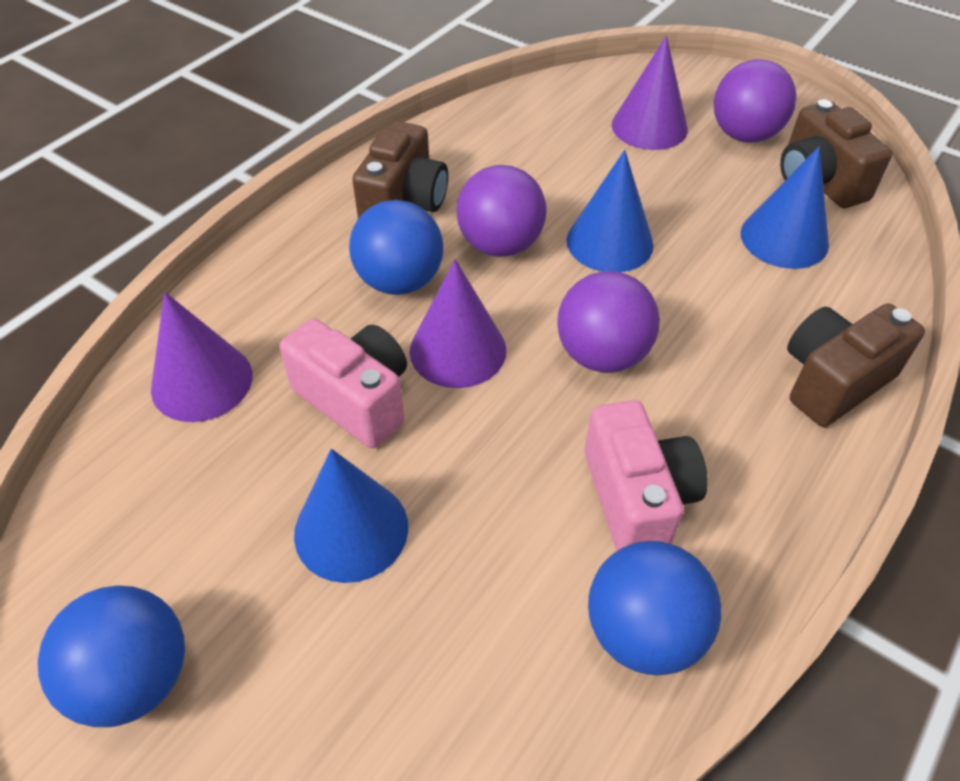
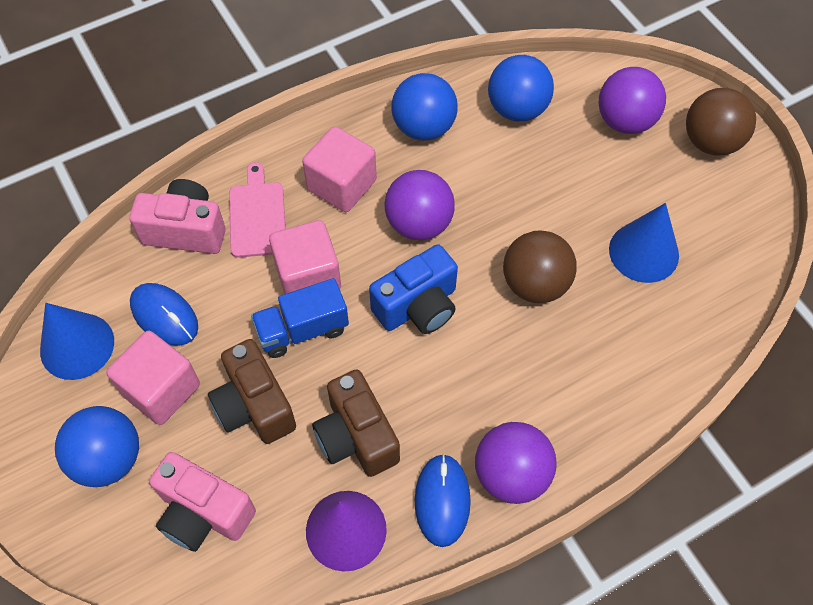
blue camera: 0 -> 1
blue cone: 3 -> 2
blue mouse: 0 -> 2
blue truck: 0 -> 1
brown ball: 0 -> 2
brown camera: 3 -> 2
pink cube: 0 -> 3
pink cutting board: 0 -> 1
purple cone: 3 -> 1

